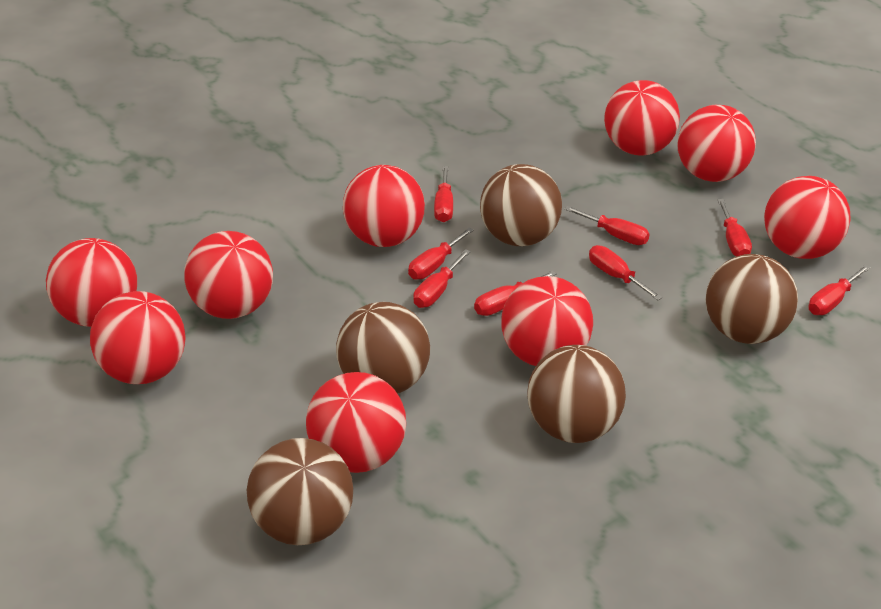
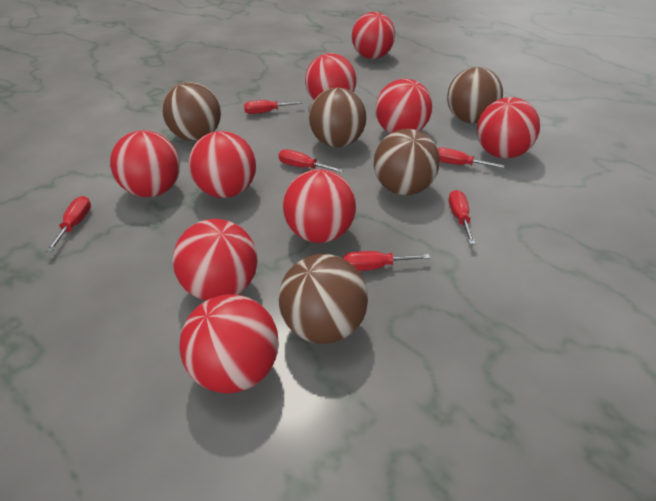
red screwdriver: 8 -> 6

